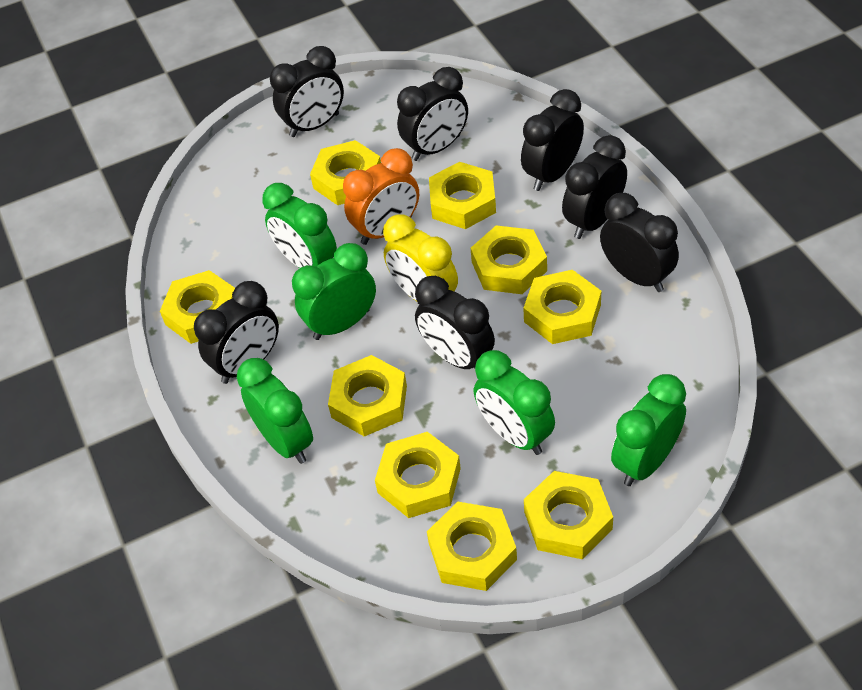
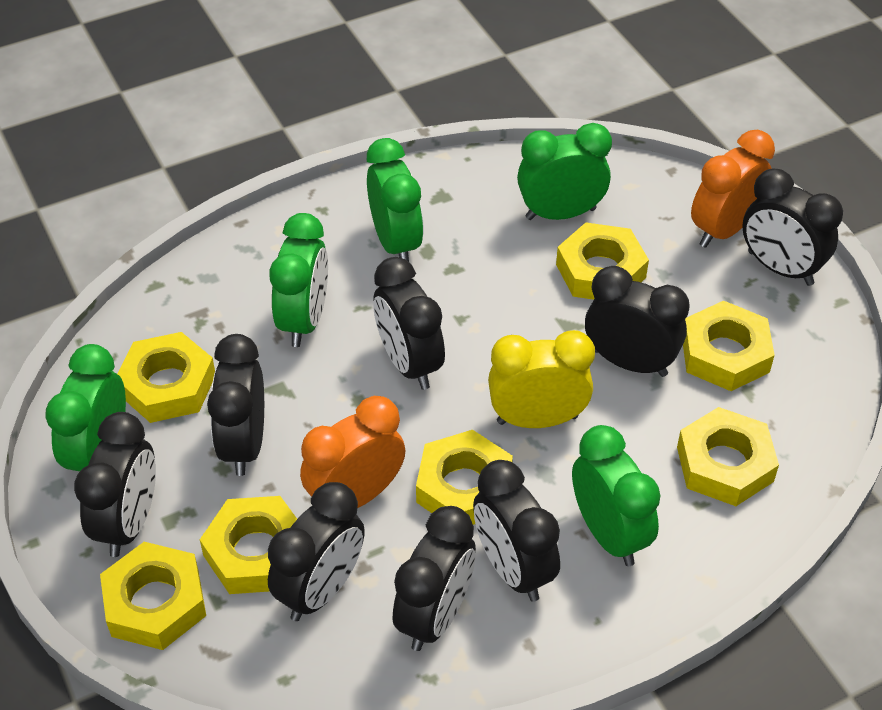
black clock: 7 -> 8
orange clock: 1 -> 2
yellow nut: 9 -> 7

